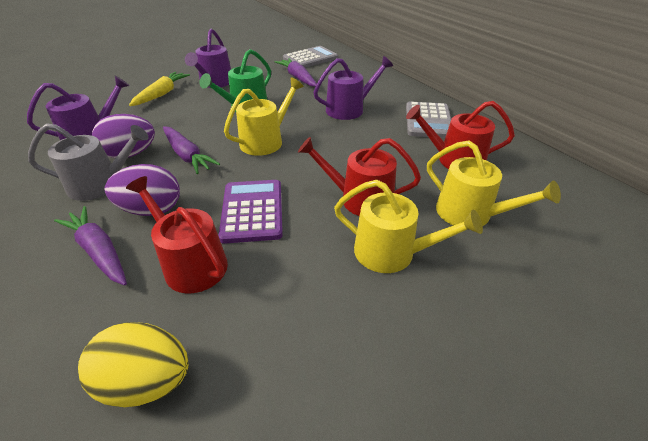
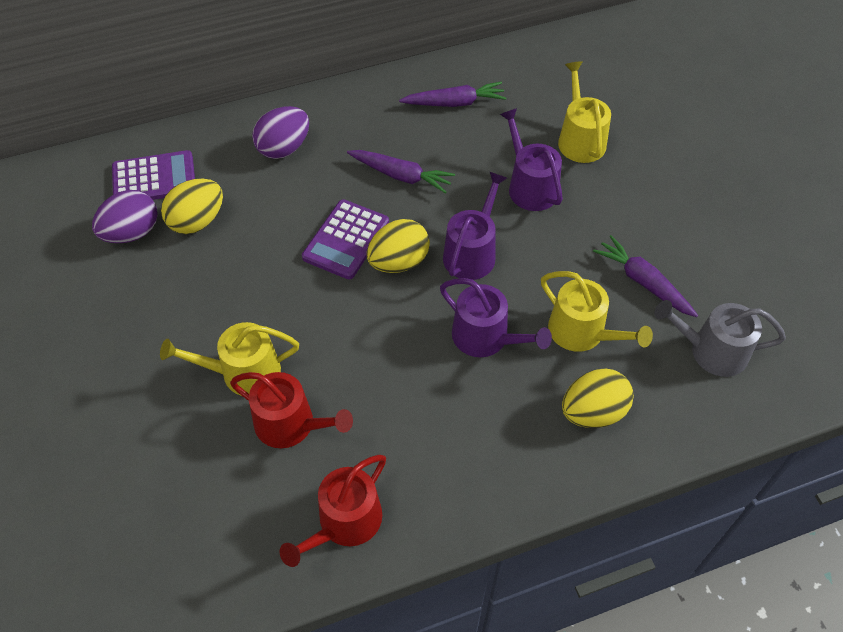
green watering can: 1 -> 0
grey calculator: 2 -> 0
purple calculator: 1 -> 2
red watering can: 3 -> 2
yellow carrot: 1 -> 0
yellow egg: 1 -> 3

